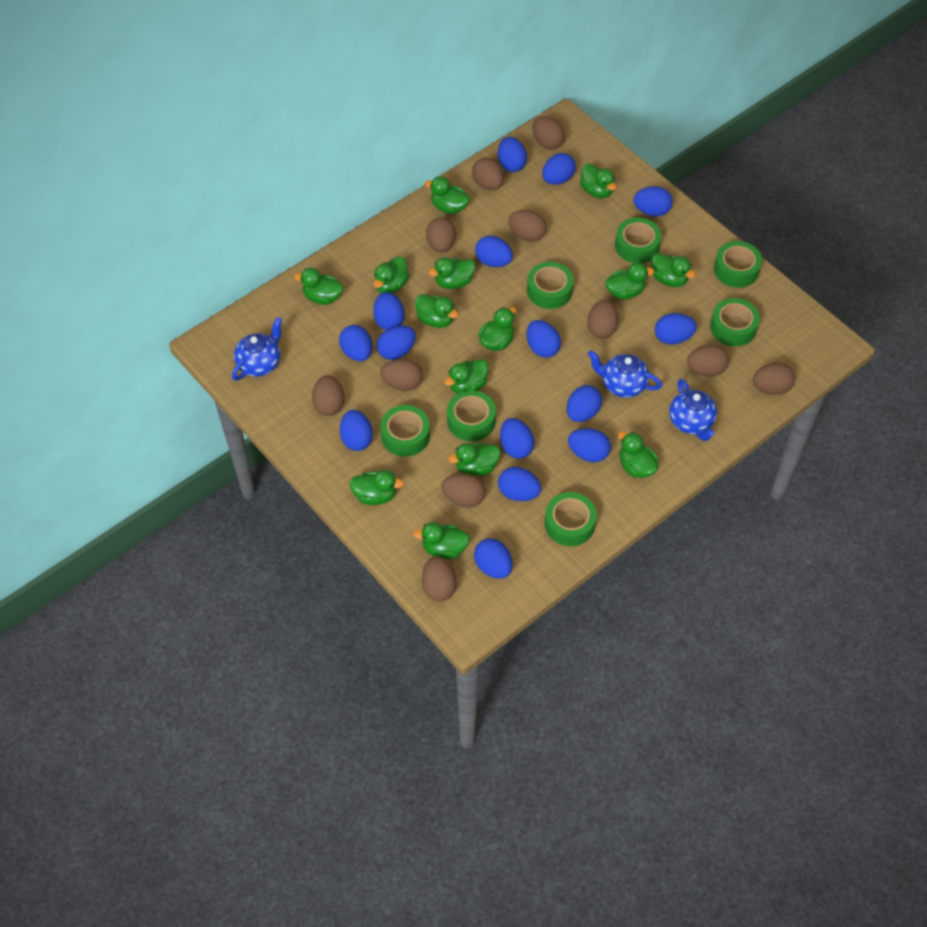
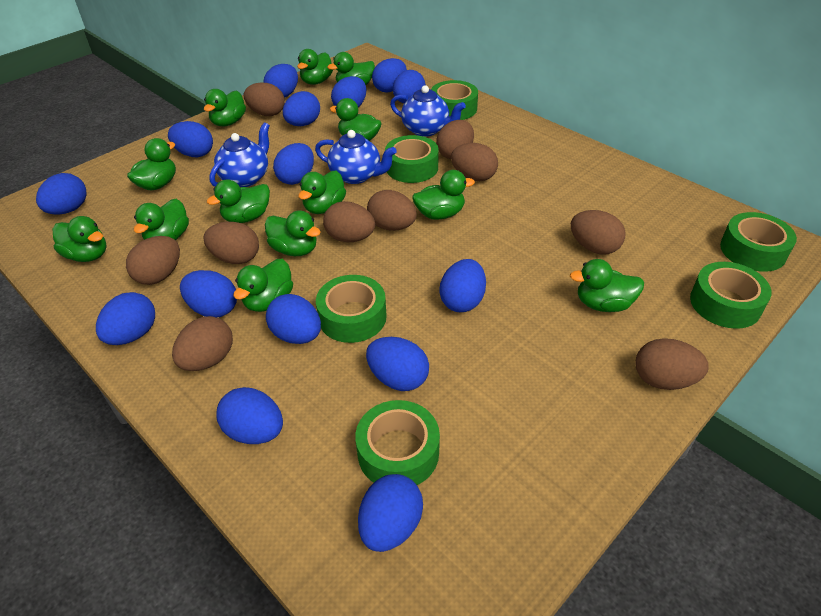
brown egg: 11 -> 10
green duck: 14 -> 13
green tape: 7 -> 6

